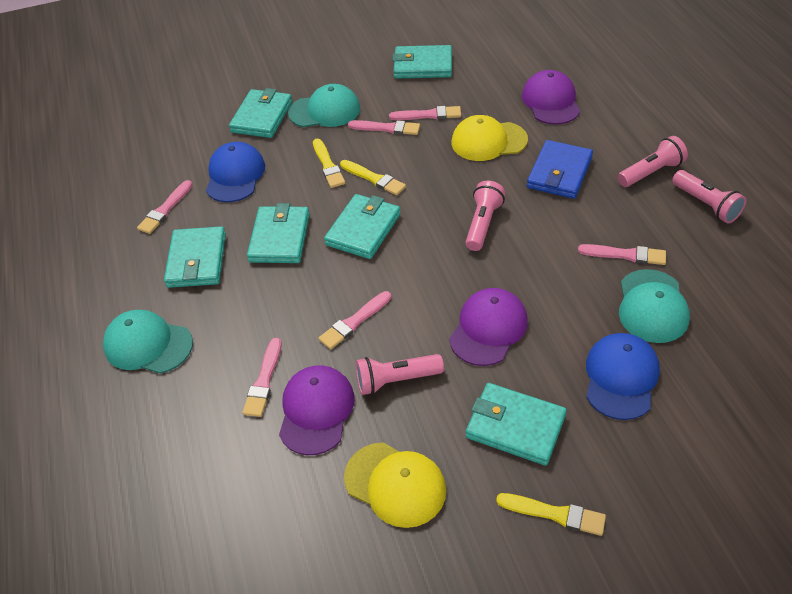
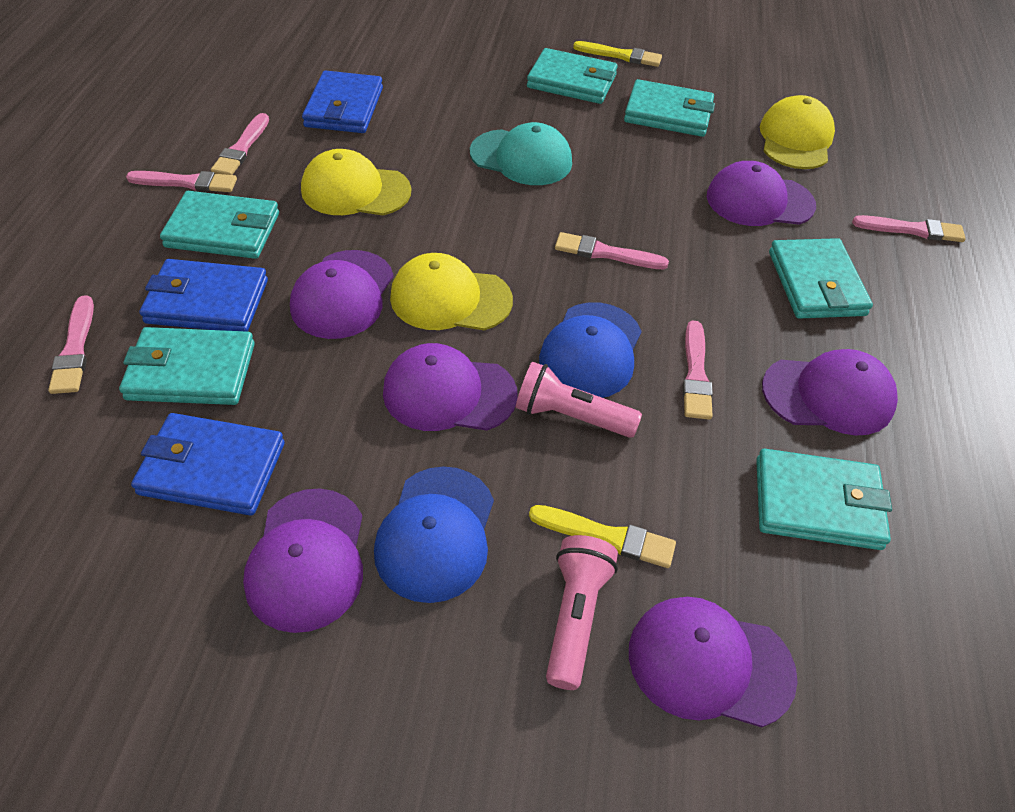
blue wallet: 1 -> 3
pink flashlight: 4 -> 2
purple cap: 3 -> 6
turquoise cap: 3 -> 1
yellow brush: 3 -> 2
yellow cap: 2 -> 3

